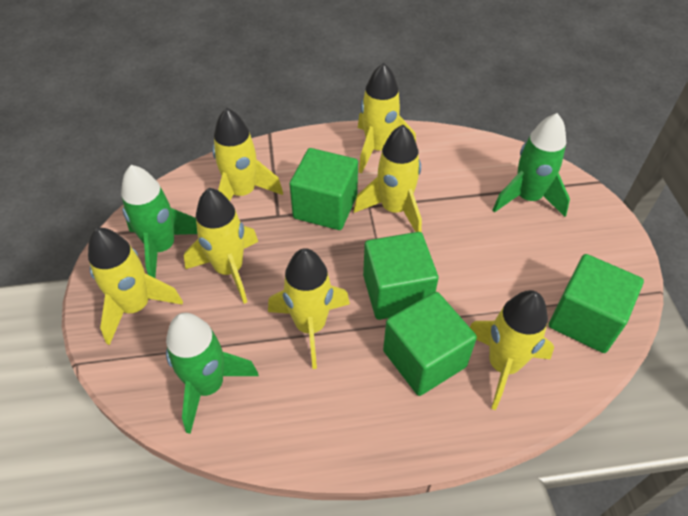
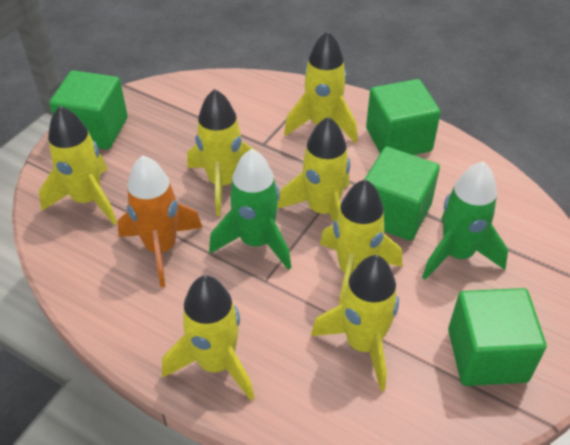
green rocket: 3 -> 2
orange rocket: 0 -> 1

